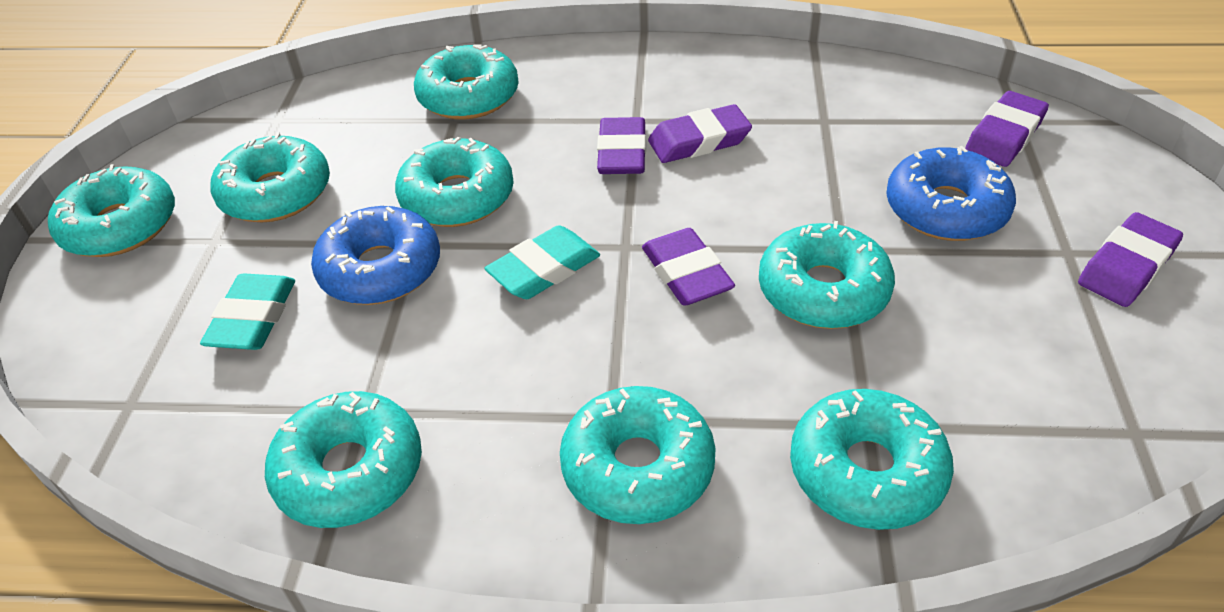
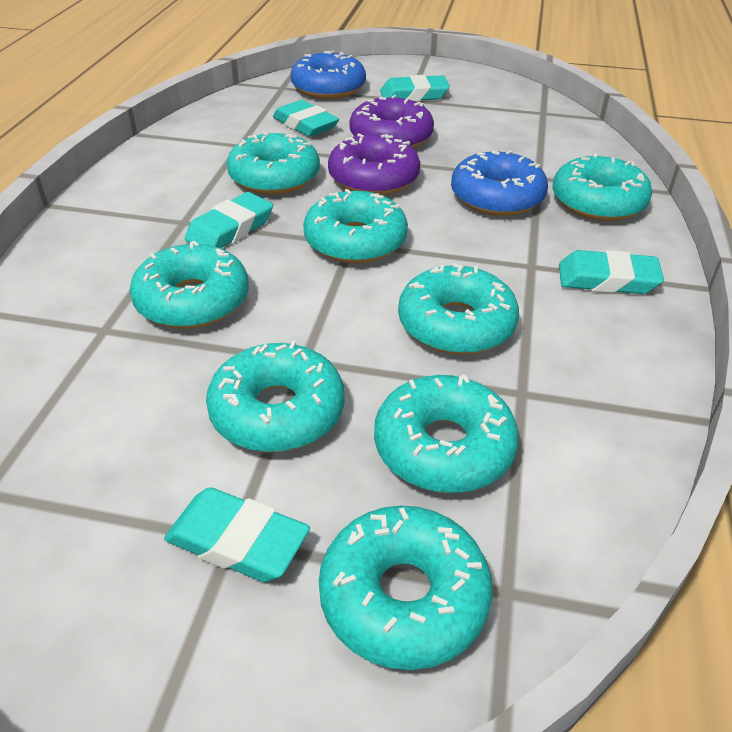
purple donut: 0 -> 2
purple eraser: 5 -> 0
turquoise eraser: 2 -> 5

